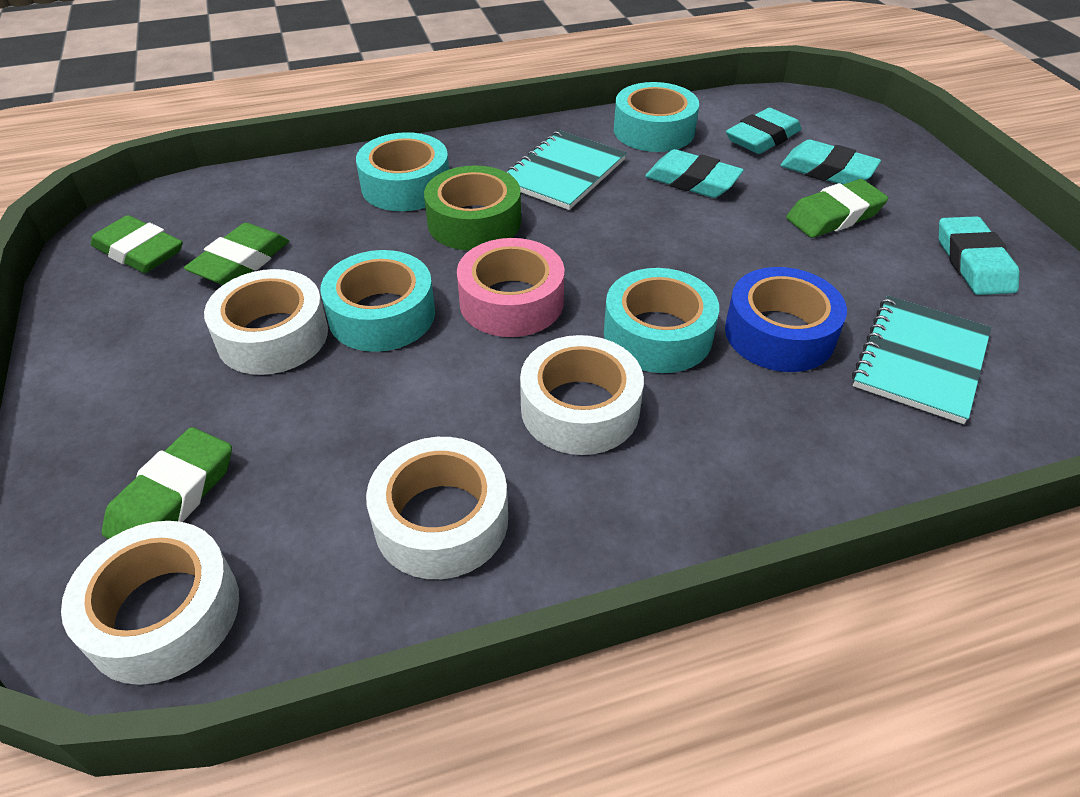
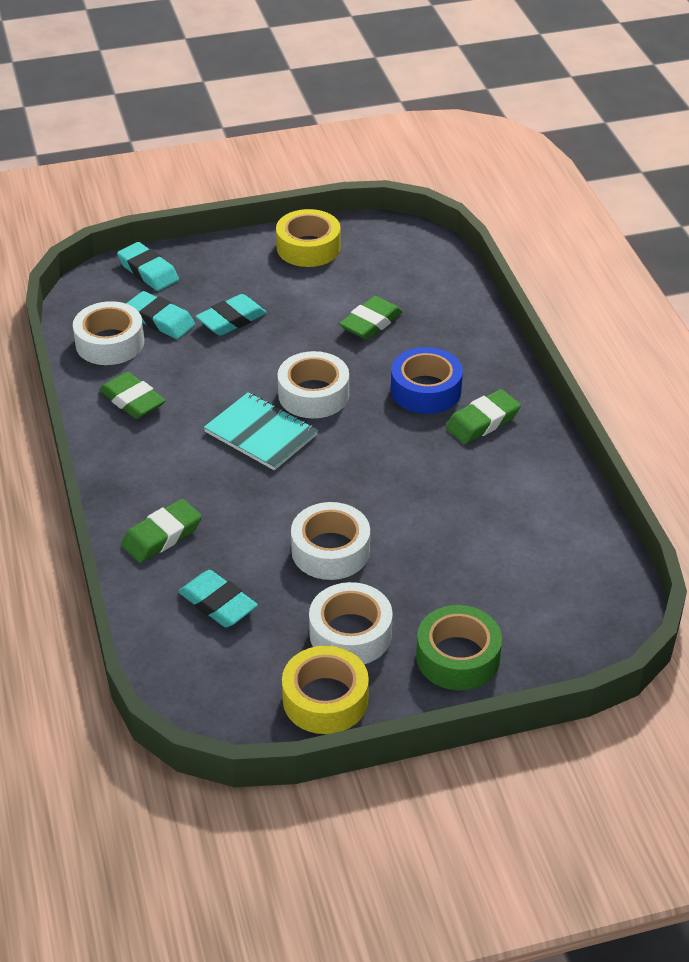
pink tape: 1 -> 0
turquoise notebook: 2 -> 1
turquoise tape: 4 -> 0
yellow tape: 0 -> 2

